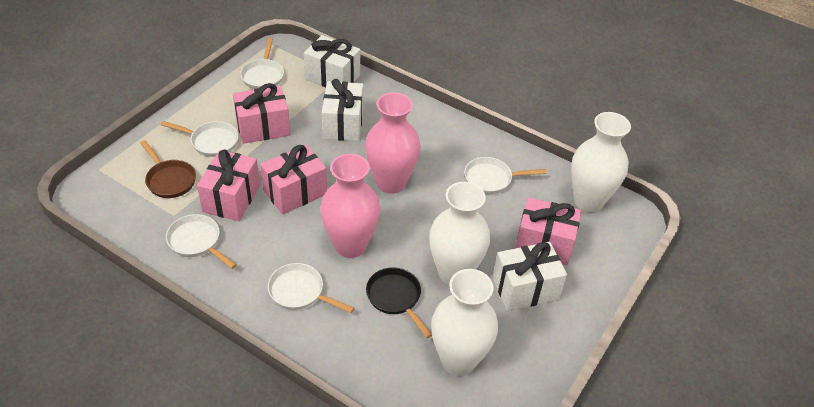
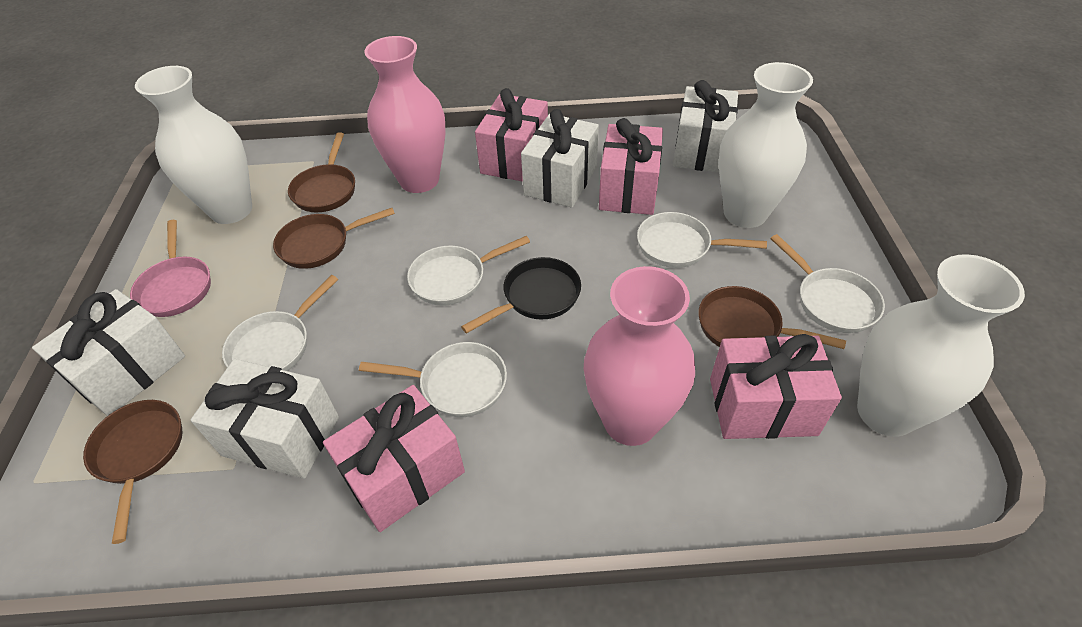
brown pan: 1 -> 4
pink pan: 0 -> 1
white gift: 3 -> 4

